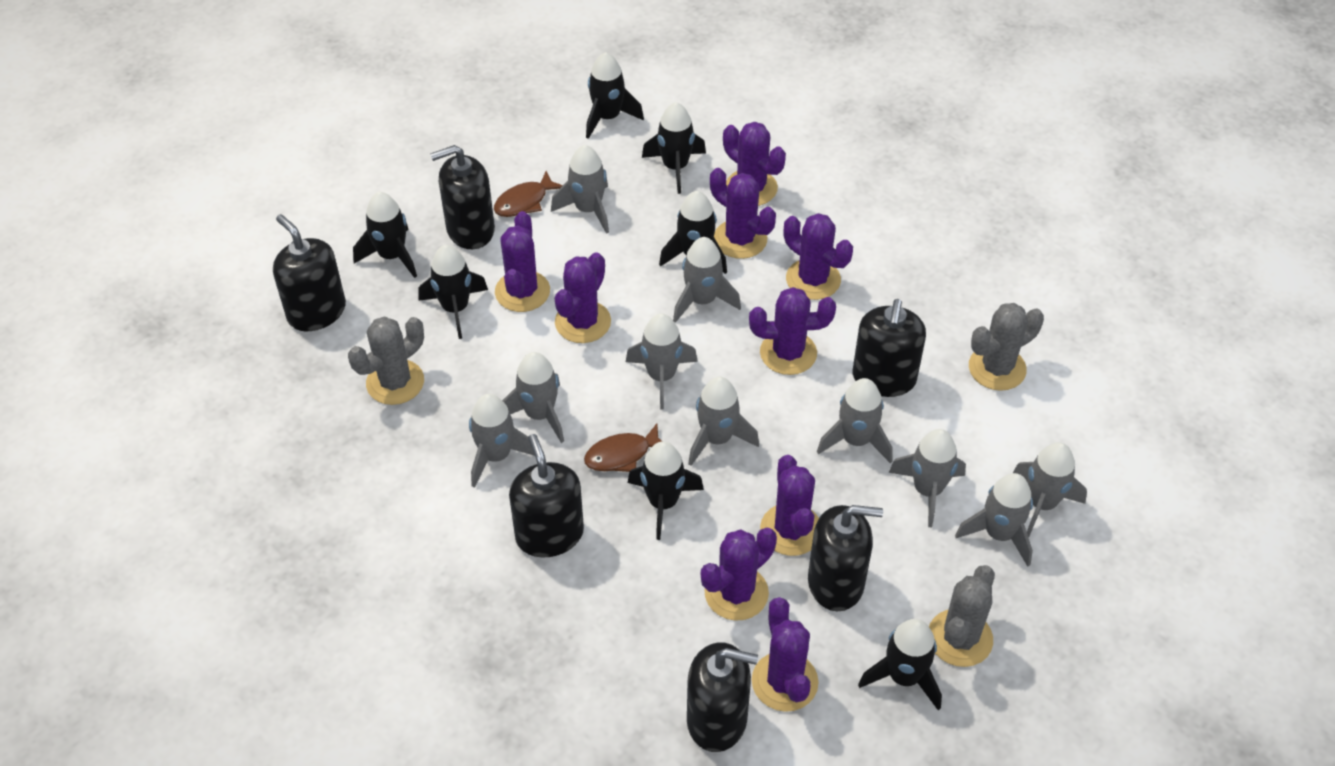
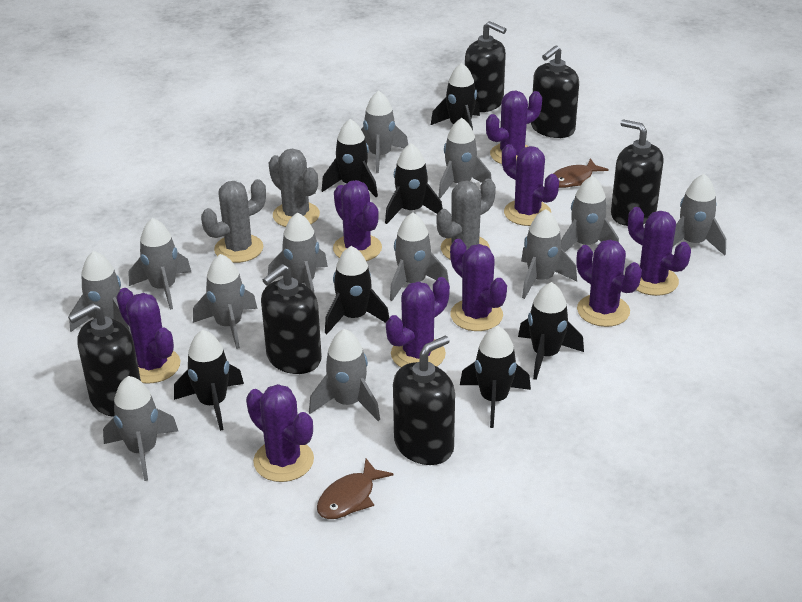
grey rocket: 10 -> 12

